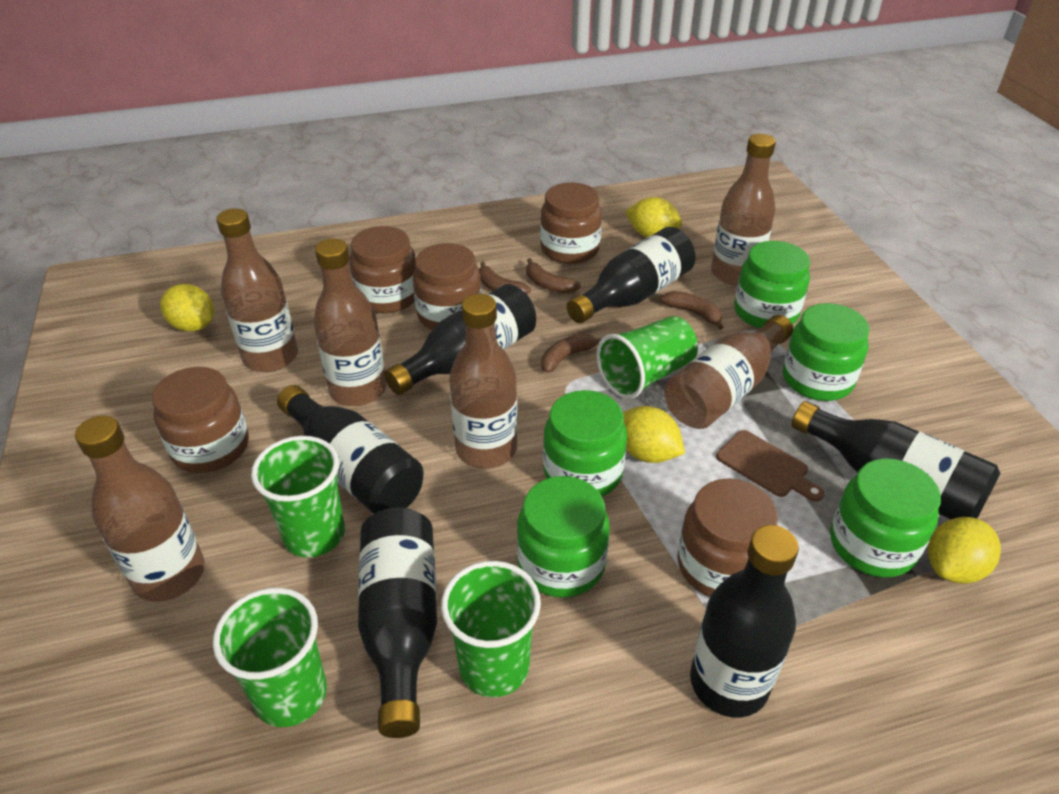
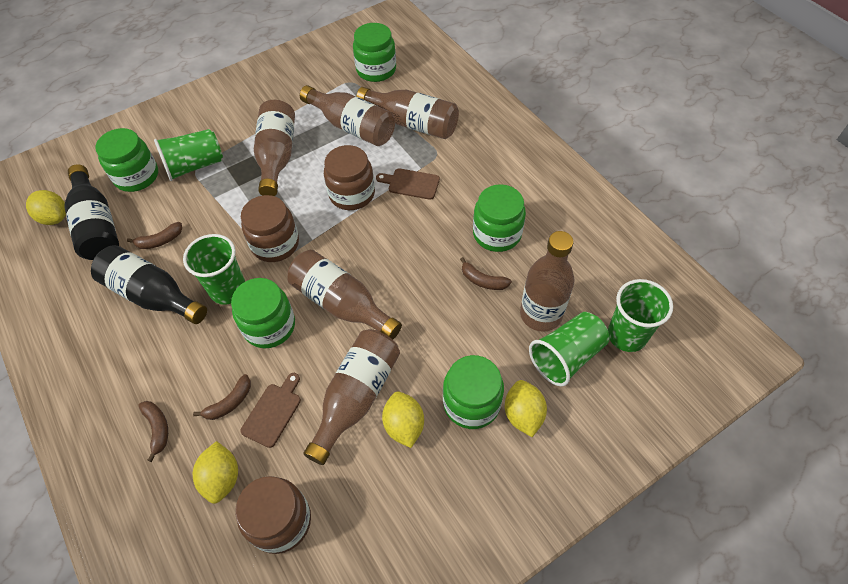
black bottle: 6 -> 2
brown cutting board: 1 -> 2
brown jar: 5 -> 3

